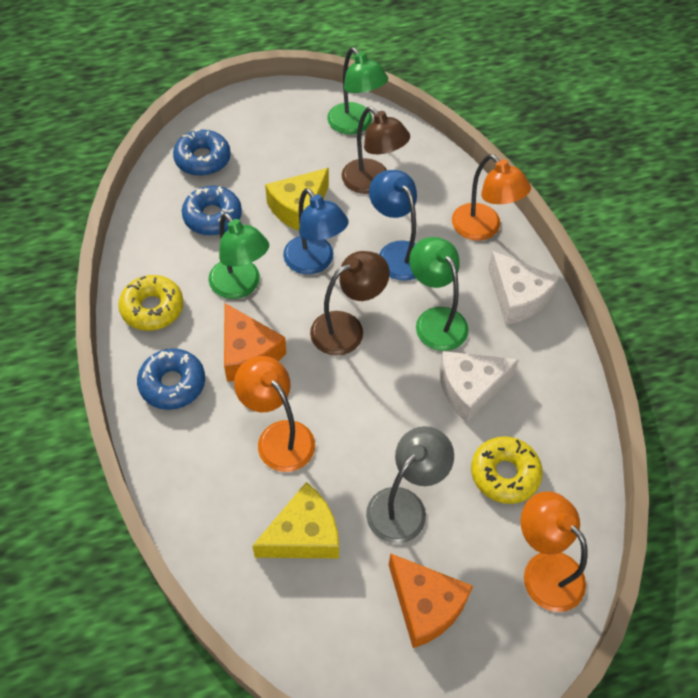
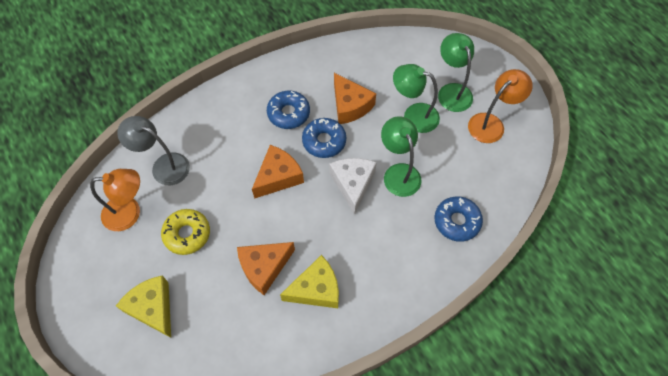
blue lamp: 2 -> 0
brown lamp: 2 -> 0
orange cheese: 2 -> 3
orange lamp: 3 -> 2
white cheese: 2 -> 1
yellow donut: 2 -> 1

